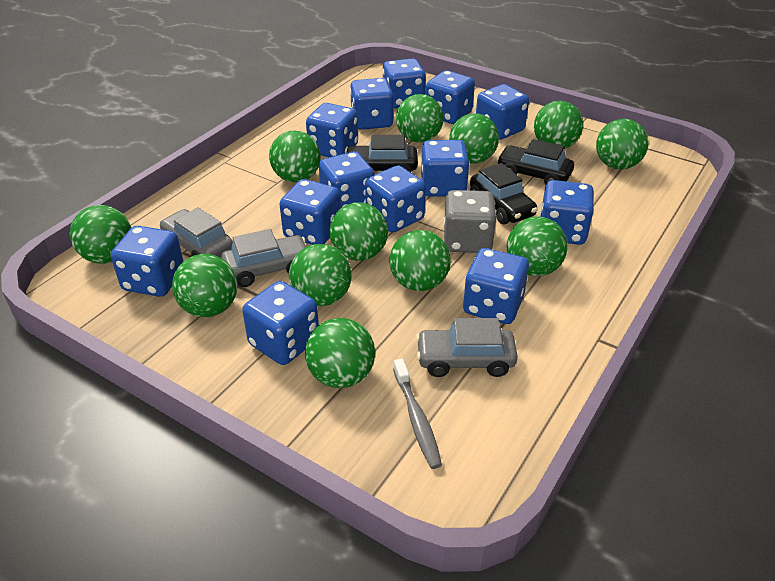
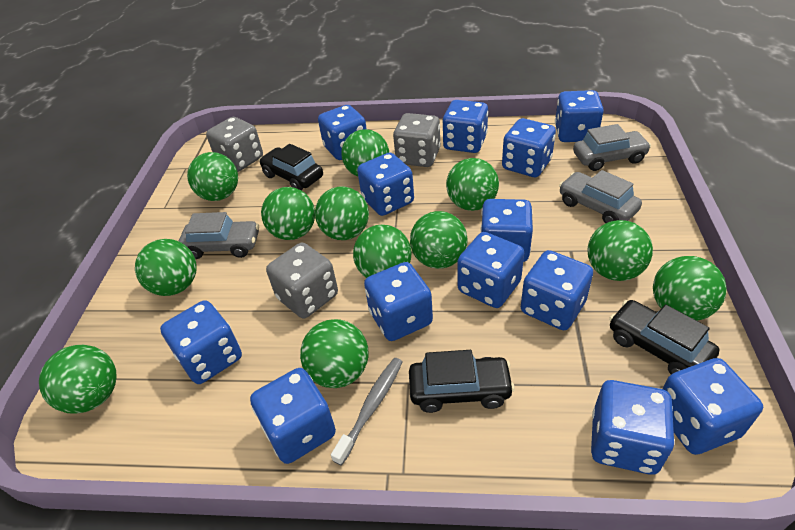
grey dice: 1 -> 3

